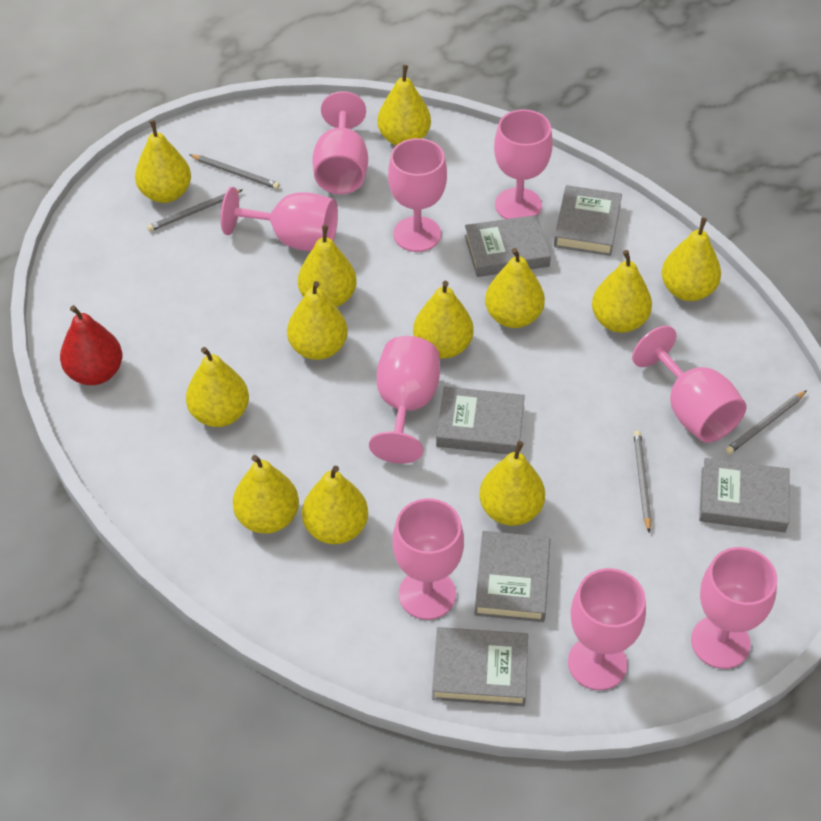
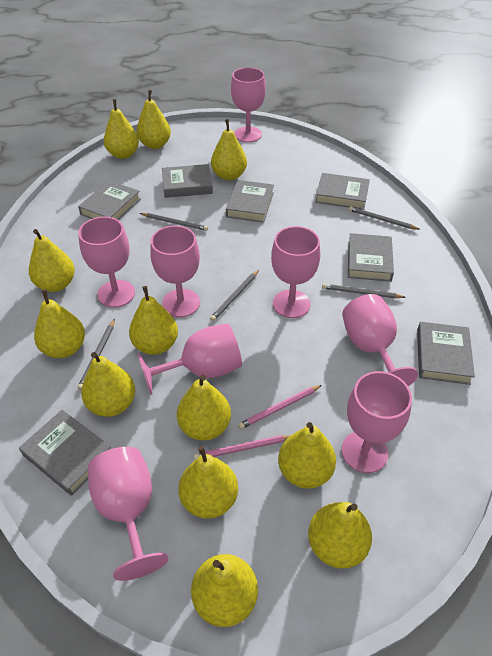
grey book: 6 -> 7
grey pencil: 4 -> 5
pink goblet: 9 -> 8
pink pencil: 0 -> 2
red pear: 1 -> 0

